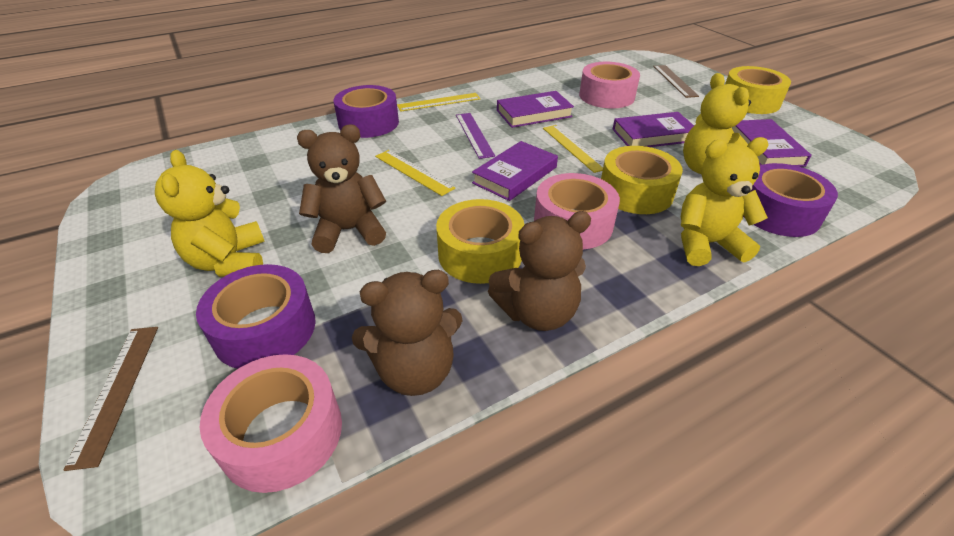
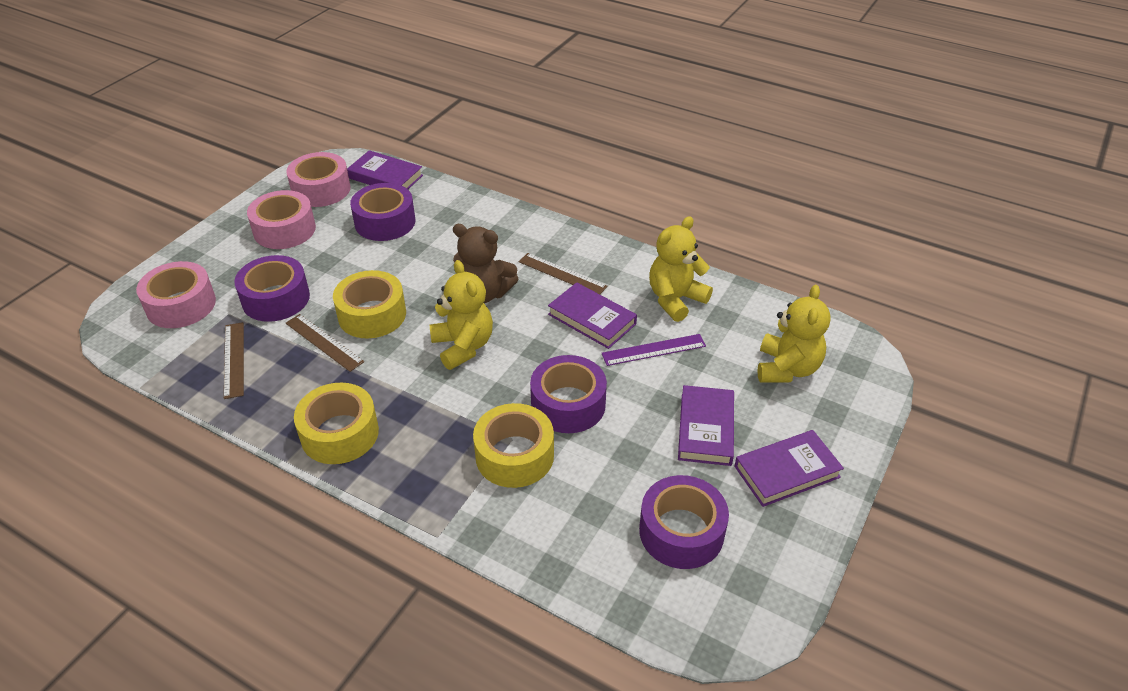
brown ruler: 2 -> 3
brown teddy bear: 3 -> 1
purple tape: 3 -> 4
yellow ruler: 3 -> 0

